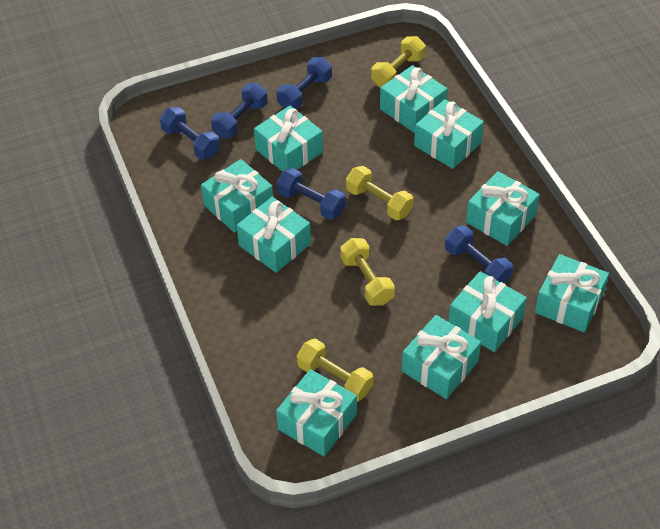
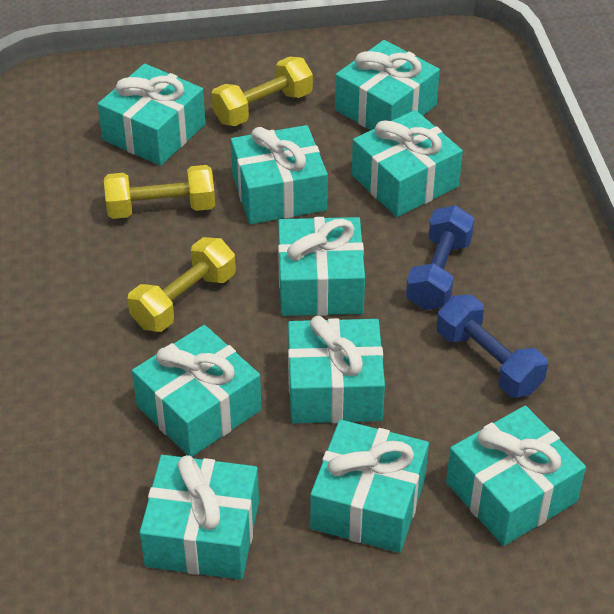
blue dumbbell: 5 -> 2
yellow dumbbell: 4 -> 3

